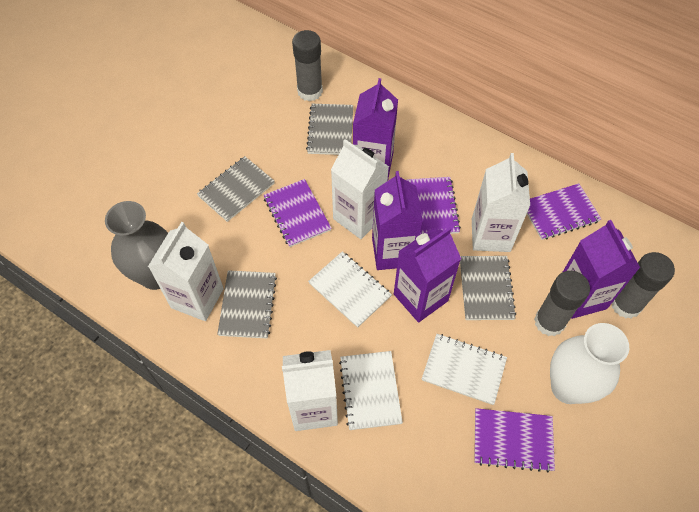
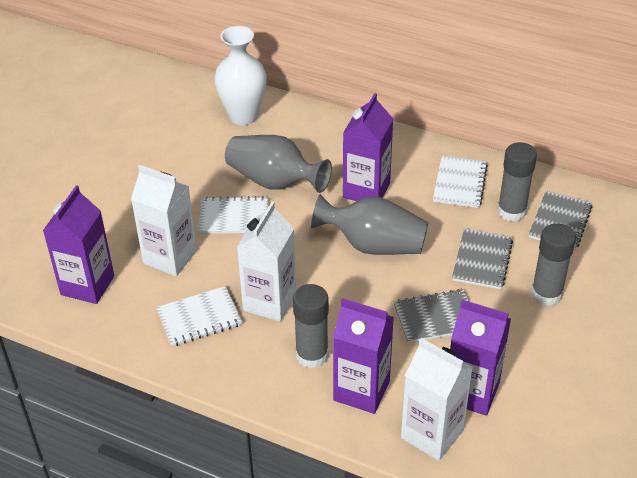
grey notebook: 4 -> 3
grey vase: 1 -> 2
purple notebook: 4 -> 0
white carton: 4 -> 3

